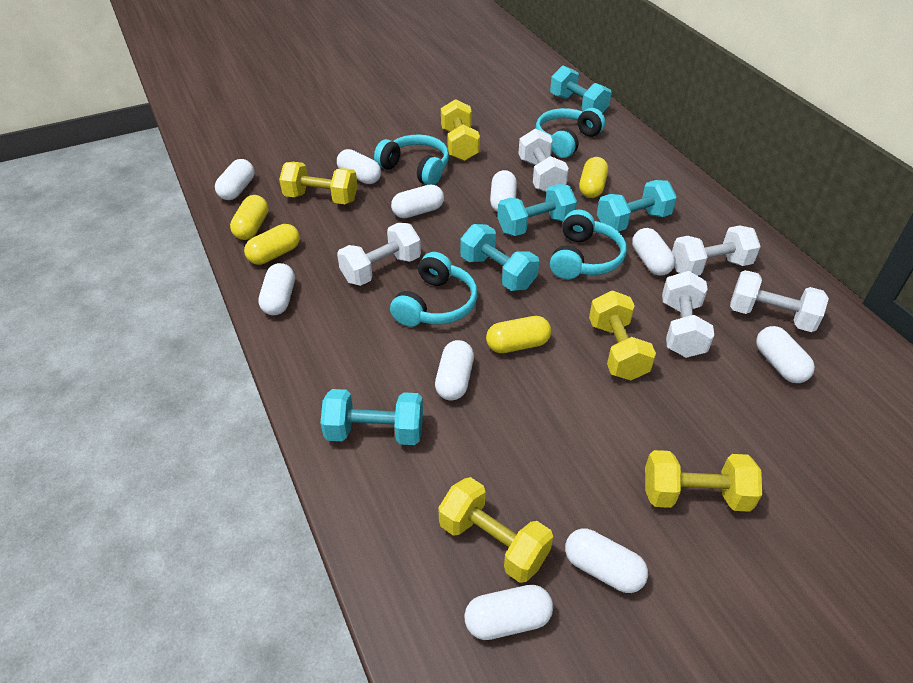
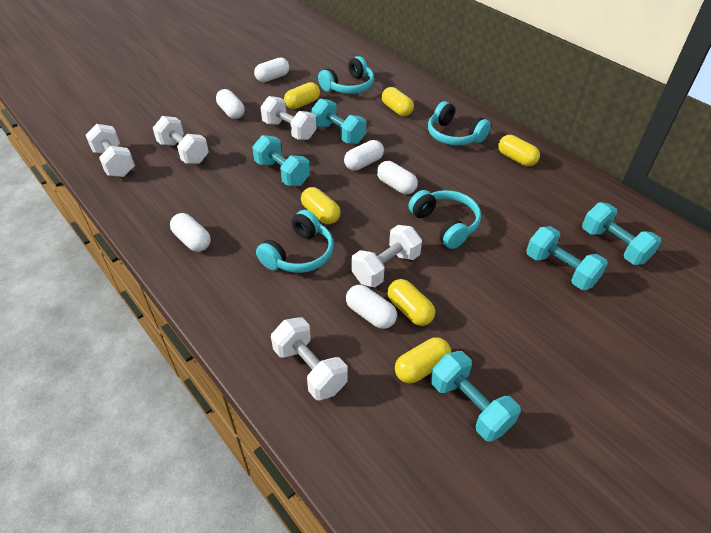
white capsule: 10 -> 6
yellow capsule: 4 -> 6
yellow dumbbell: 5 -> 0

